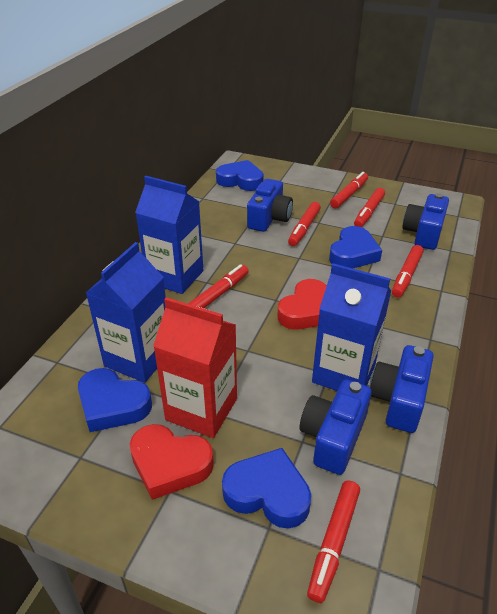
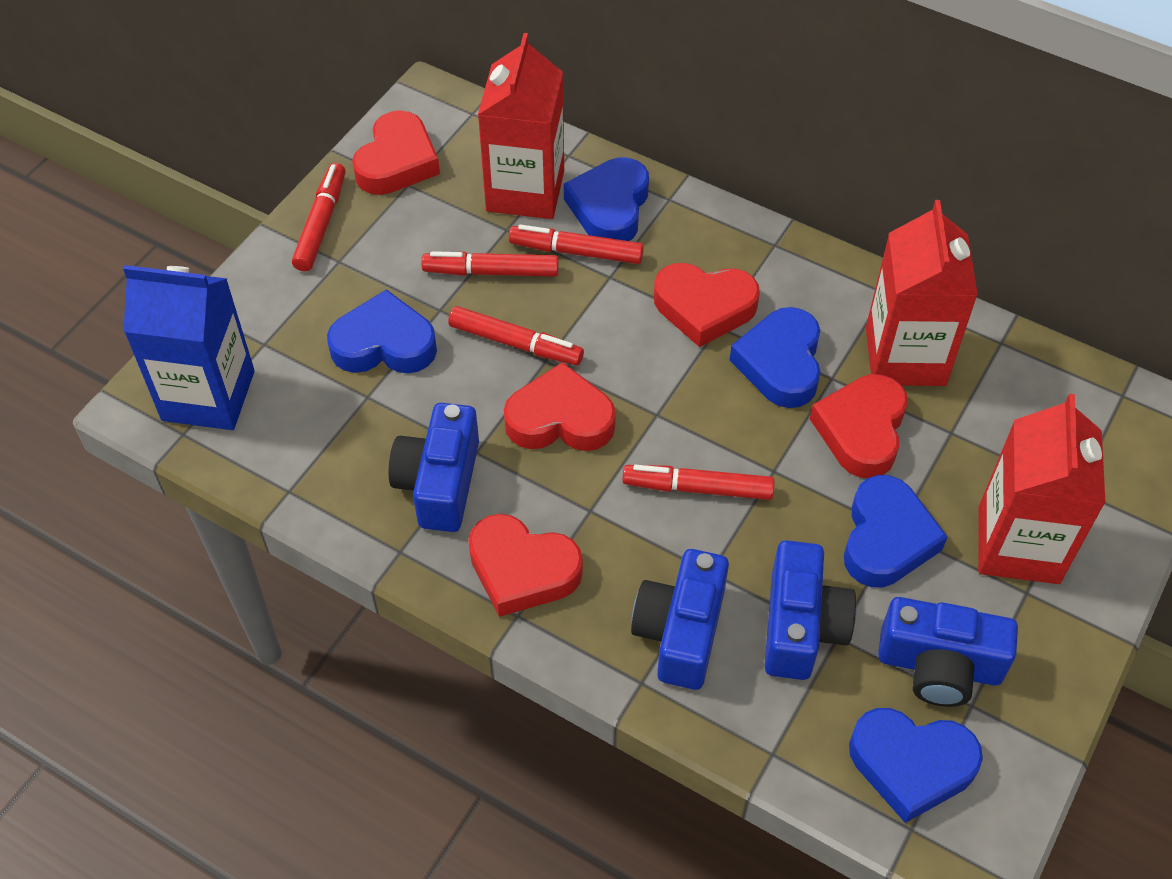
blue carton: 3 -> 1
blue heart: 4 -> 5
red carton: 1 -> 3
red heart: 2 -> 5
red marker: 6 -> 5

